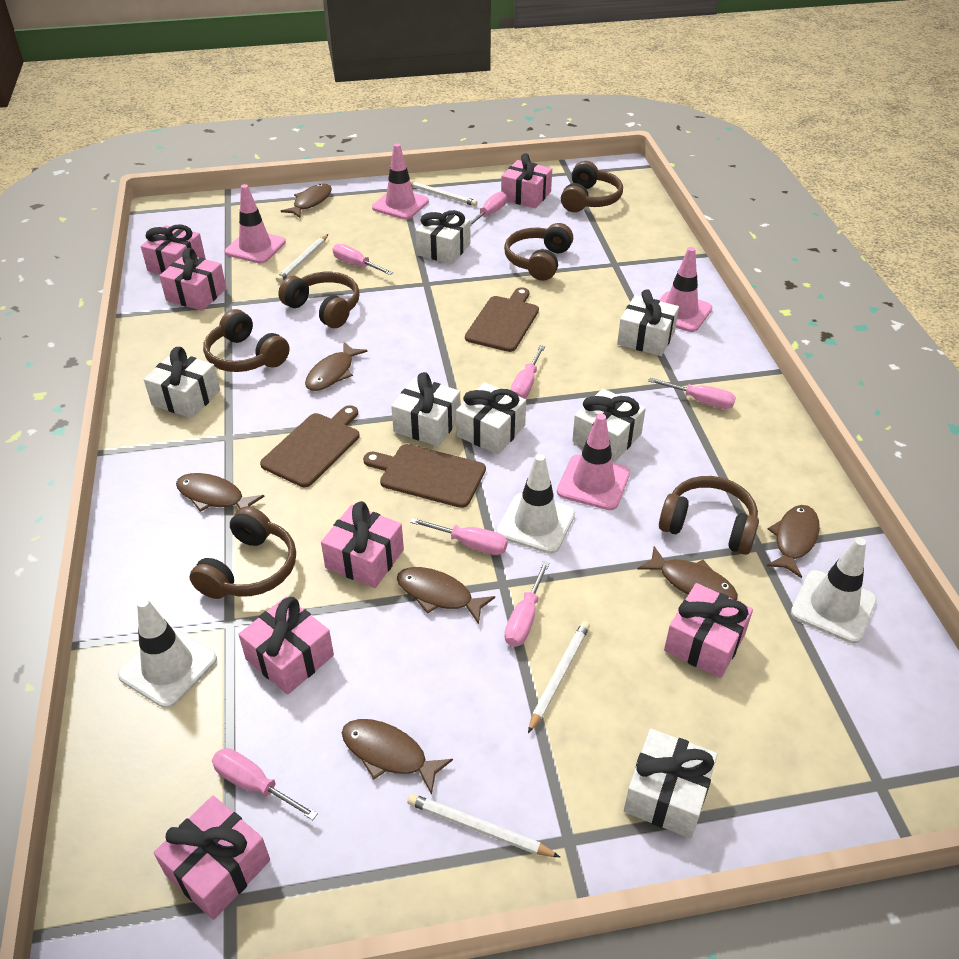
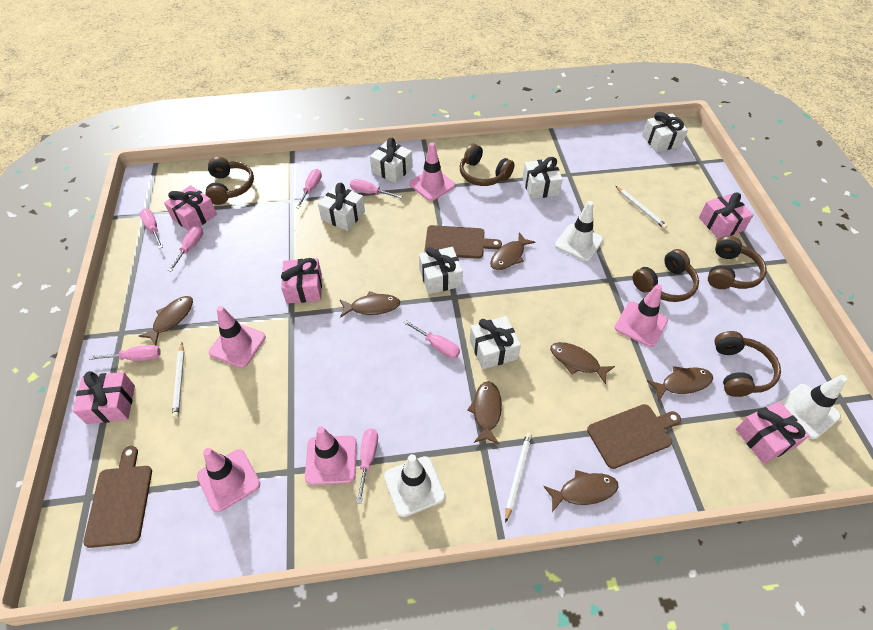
brown headphones: 6 -> 5
pink gift: 7 -> 5
pink traffic cone: 4 -> 5
white gift: 7 -> 6
white pencil: 4 -> 3

